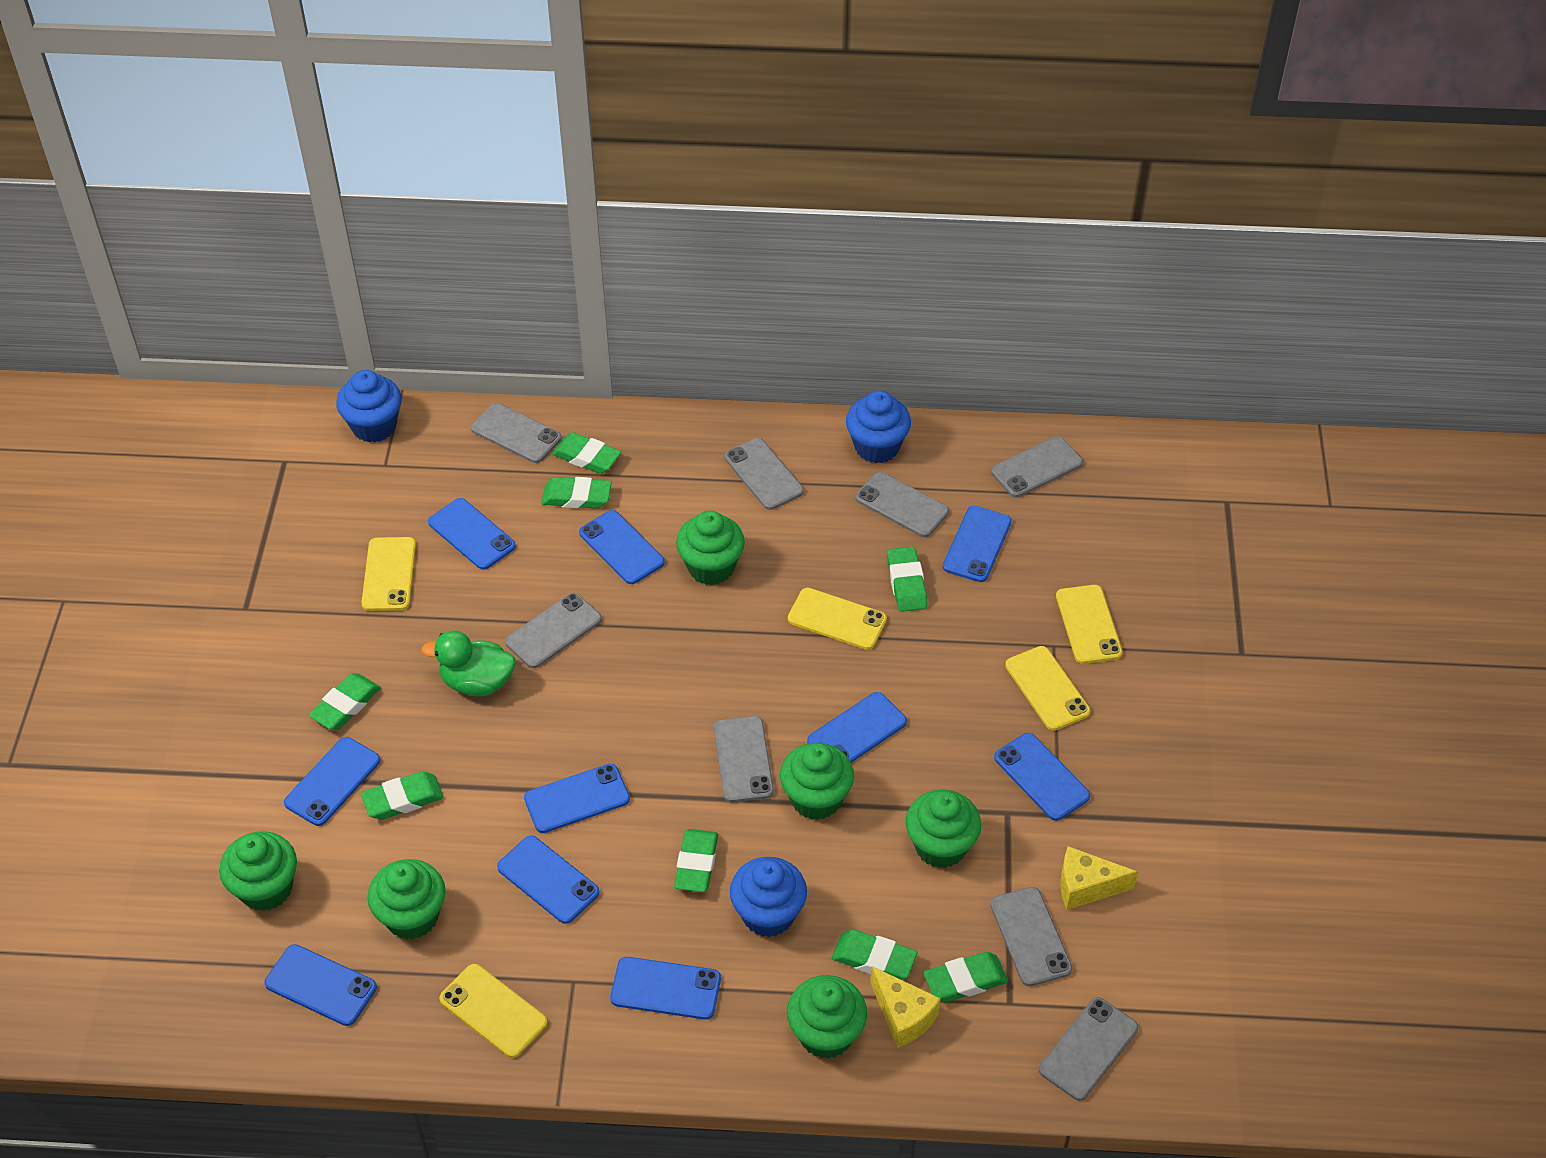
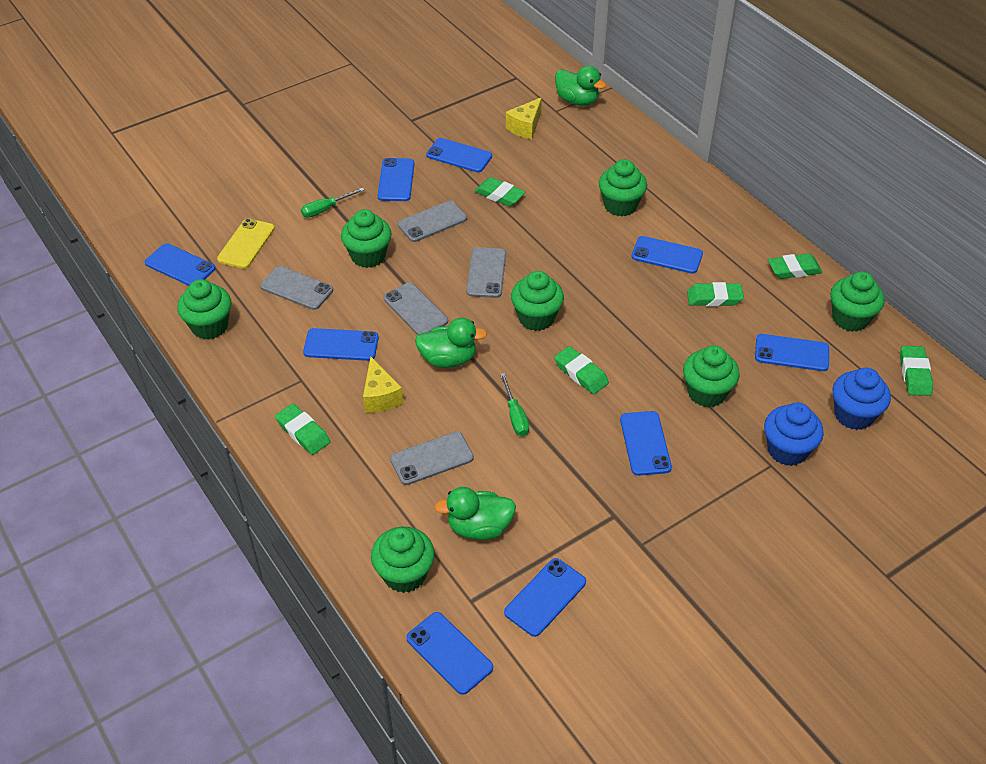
blue cupcake: 3 -> 2
blue phone: 10 -> 9
green cupcake: 6 -> 7
green duck: 1 -> 3
green eraser: 8 -> 6
green screwdriver: 0 -> 2
grey phone: 8 -> 5
yellow phone: 5 -> 1

